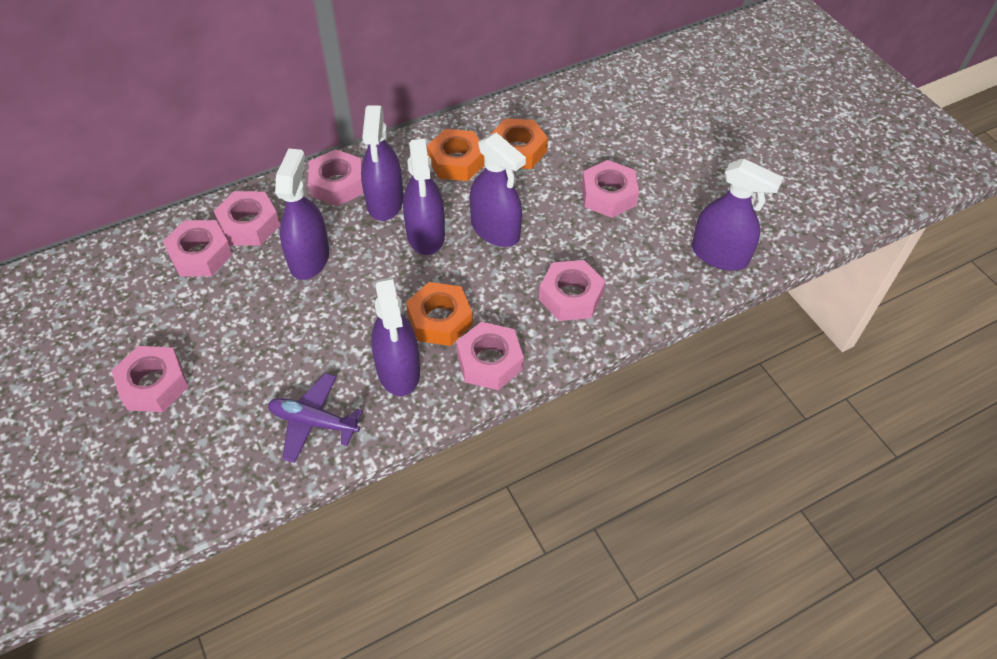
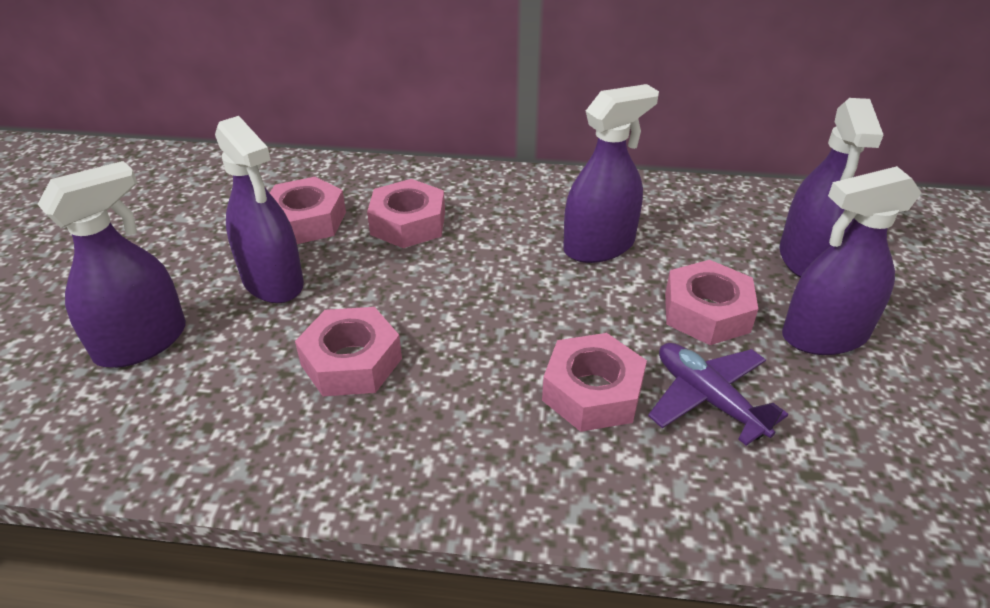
orange nut: 3 -> 0
pink nut: 7 -> 5
purple spray bottle: 6 -> 5

